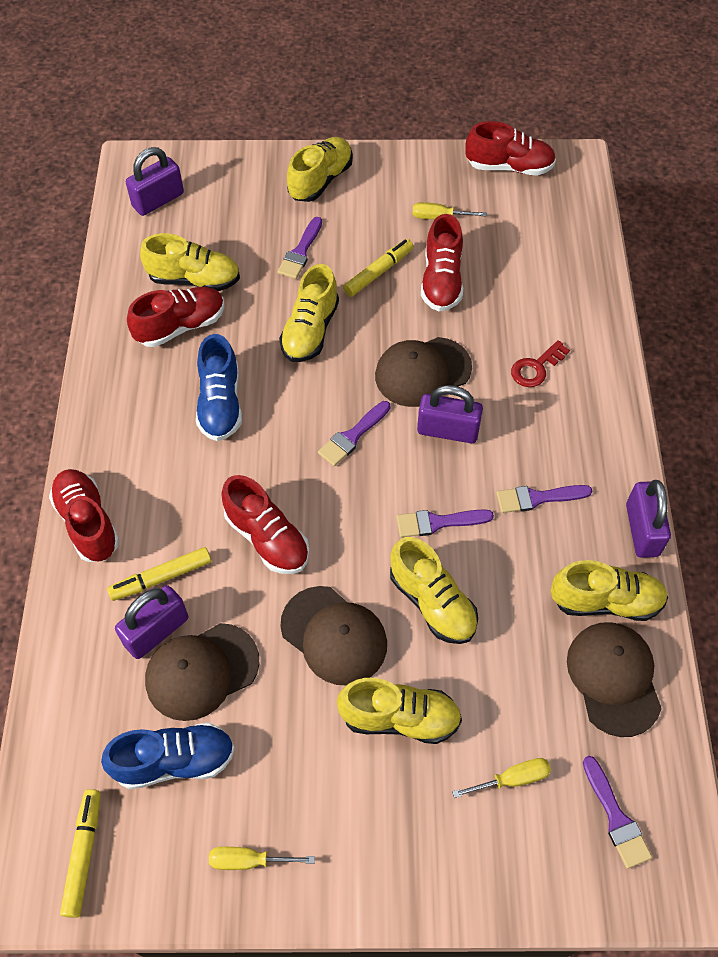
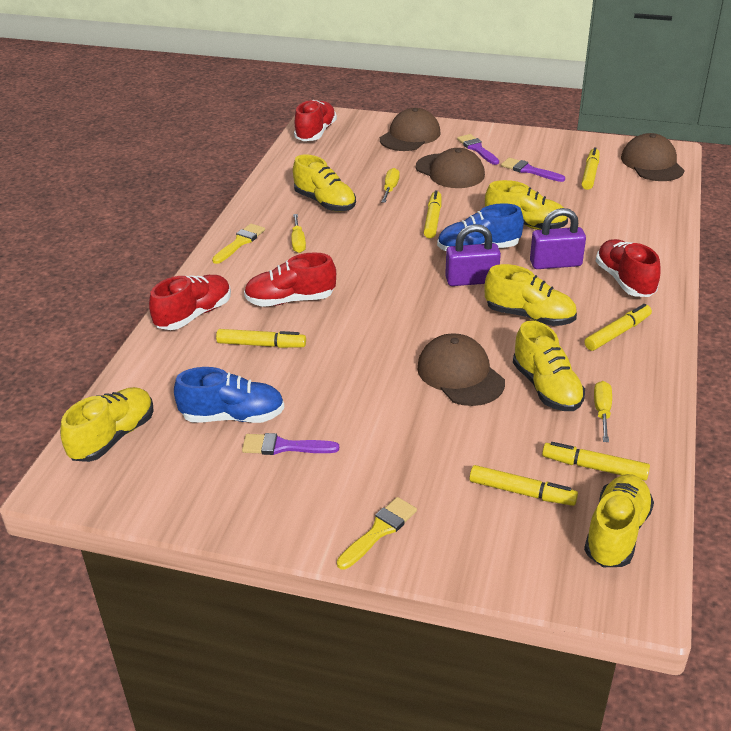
purple brush: 5 -> 3
purple padlock: 4 -> 2
red key: 1 -> 0
red shoe: 5 -> 4
yellow brush: 0 -> 2
yellow marker: 3 -> 6

